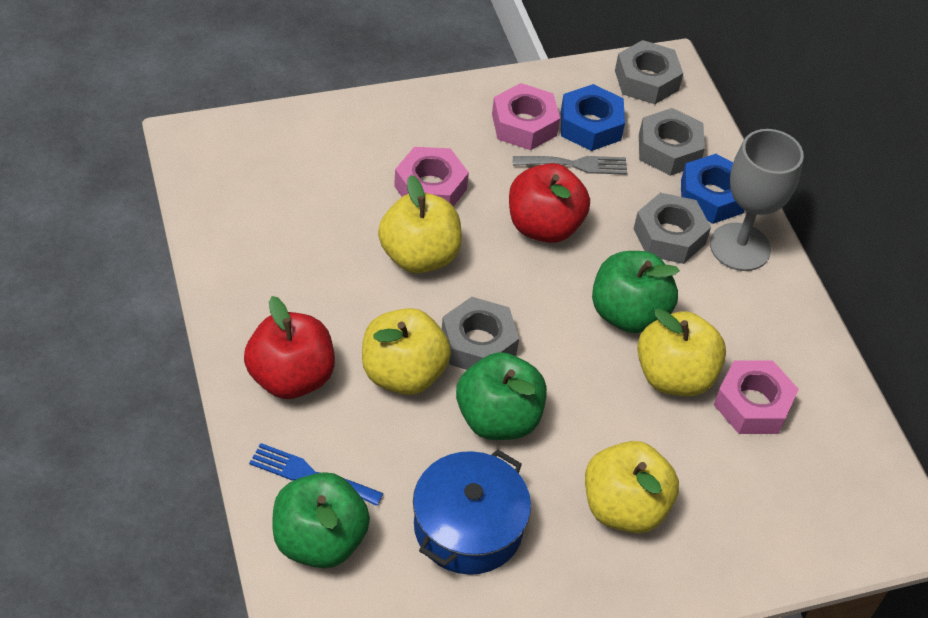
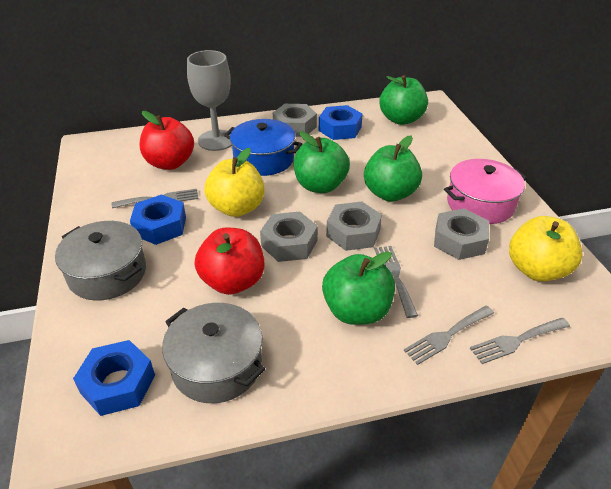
blue fork: 1 -> 0
blue nut: 2 -> 3
green apple: 3 -> 4
grey fork: 1 -> 4
grey pot: 0 -> 2
pink nut: 3 -> 0
pink pot: 0 -> 1
yellow apple: 4 -> 2

